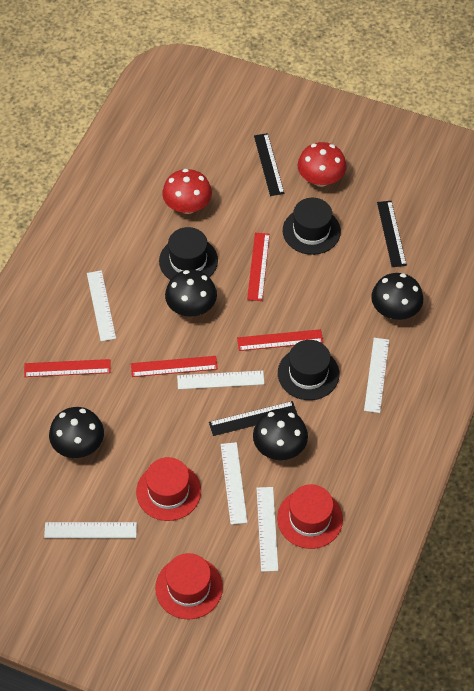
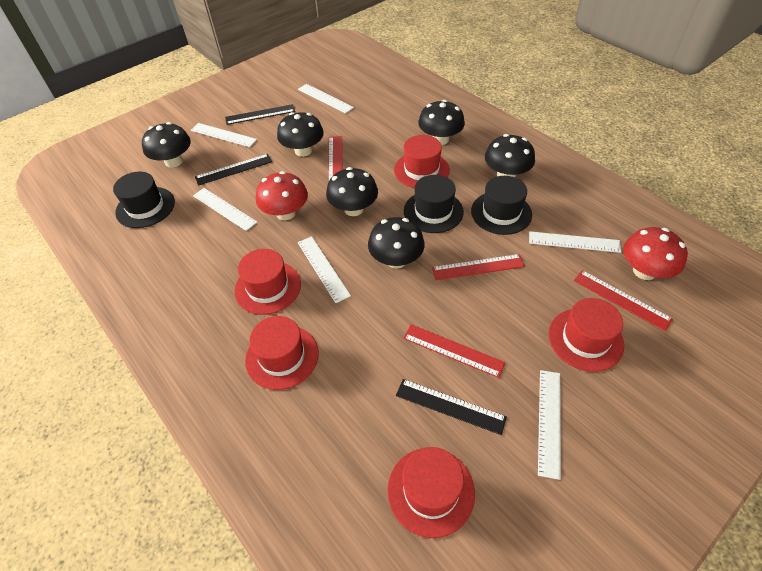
black mushroom: 4 -> 6
red hat: 3 -> 5

